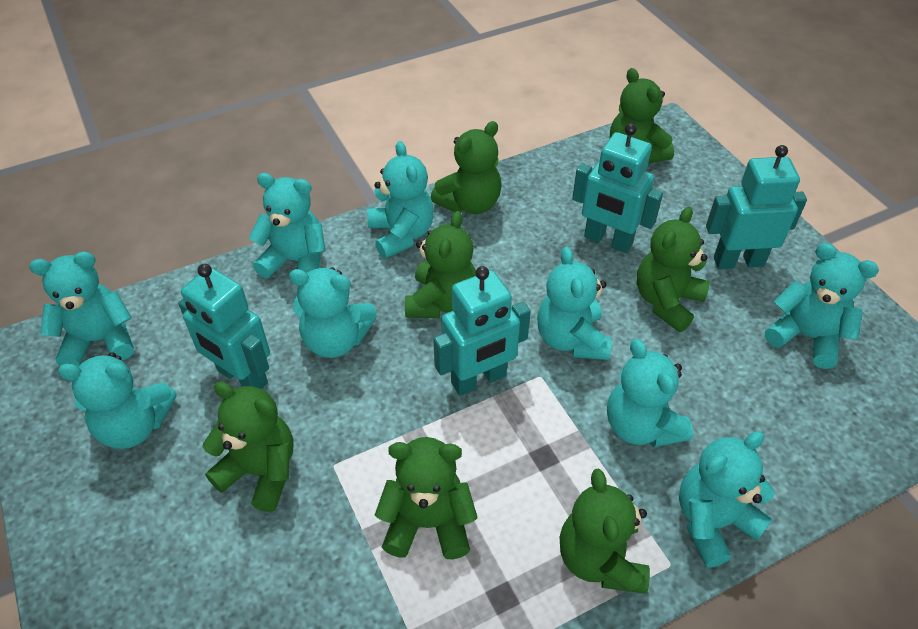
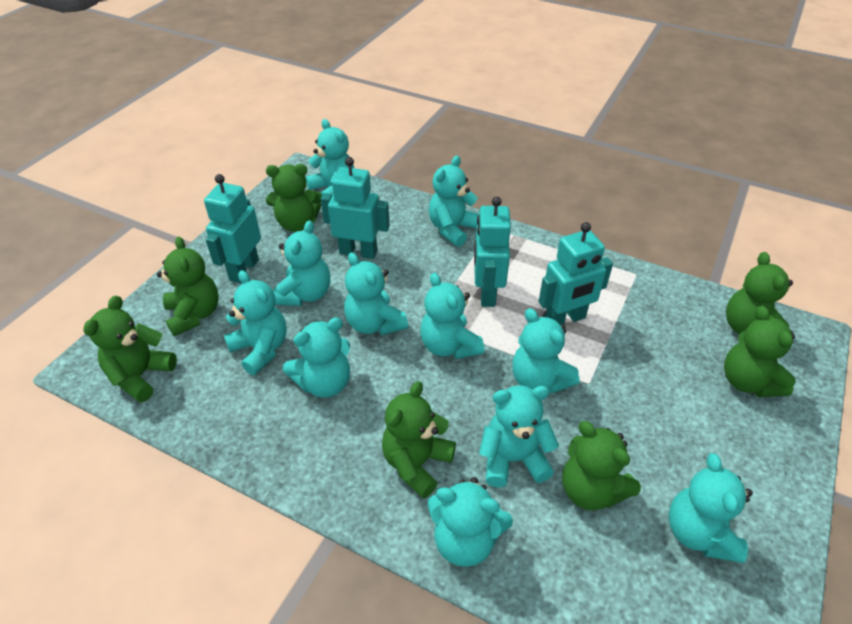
turquoise teddy bear: 9 -> 11

